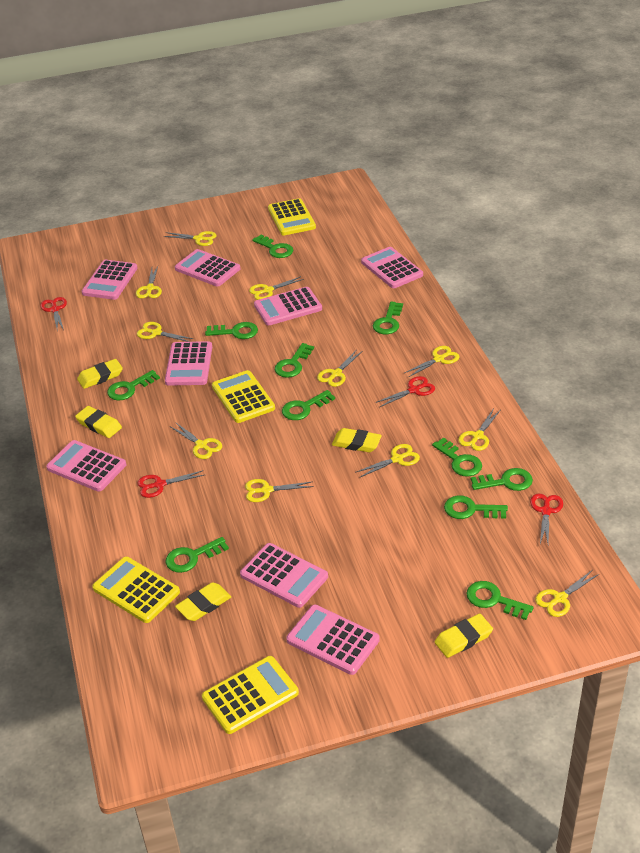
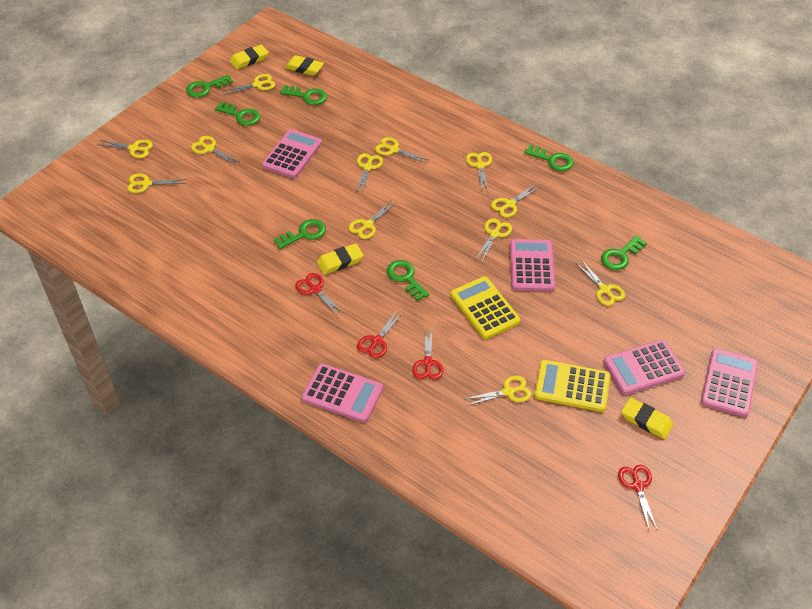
green key: 11 -> 7
pink calculator: 8 -> 5
yellow calculator: 4 -> 2
yellow eraser: 5 -> 4
yellow scissors: 11 -> 12

